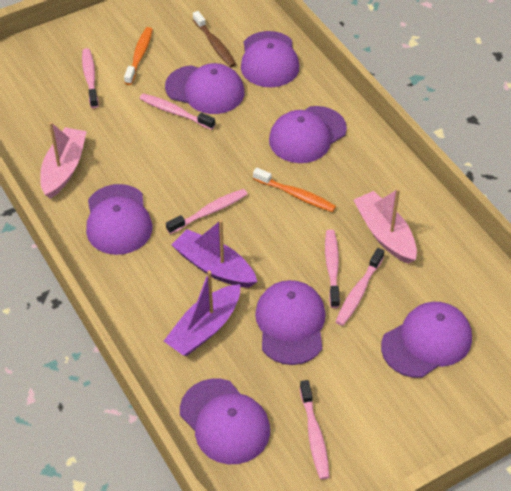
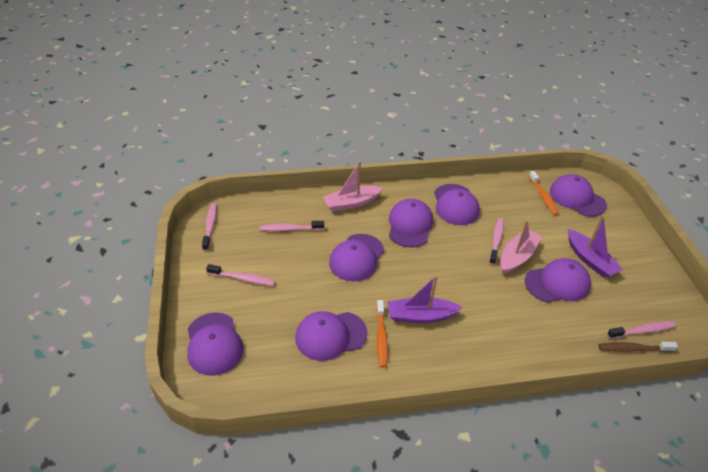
pink toothbrush: 6 -> 5

